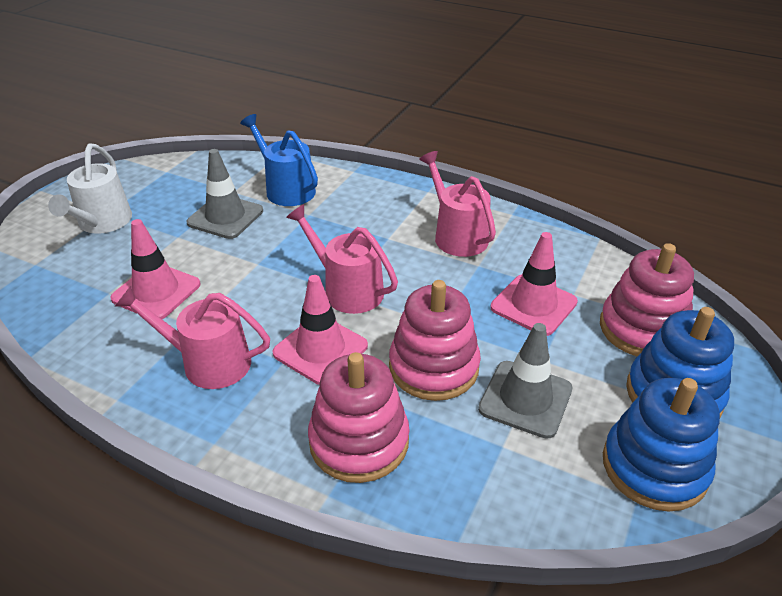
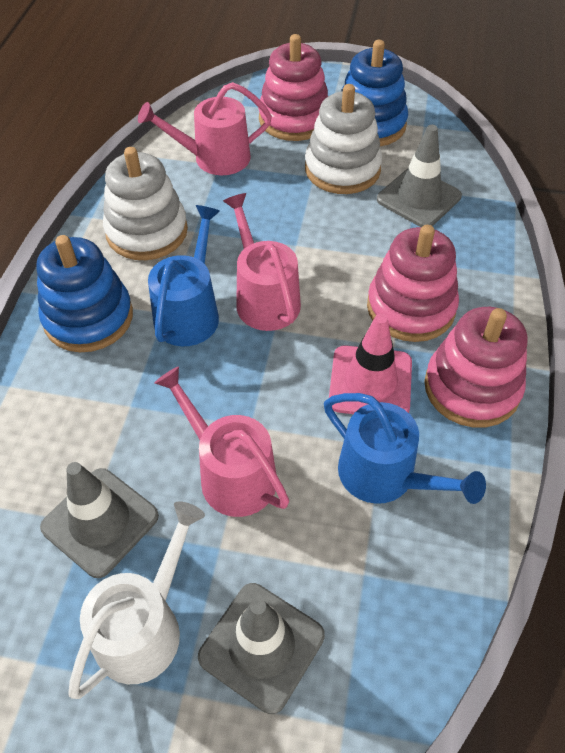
blue watering can: 1 -> 2
grey traffic cone: 2 -> 3
pink traffic cone: 3 -> 1
white stacking toy: 0 -> 2

